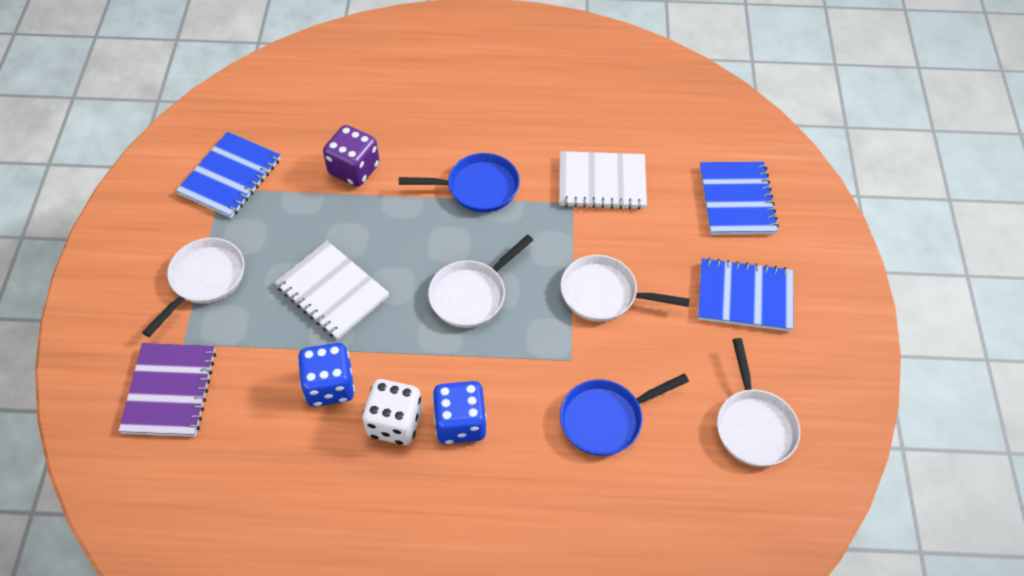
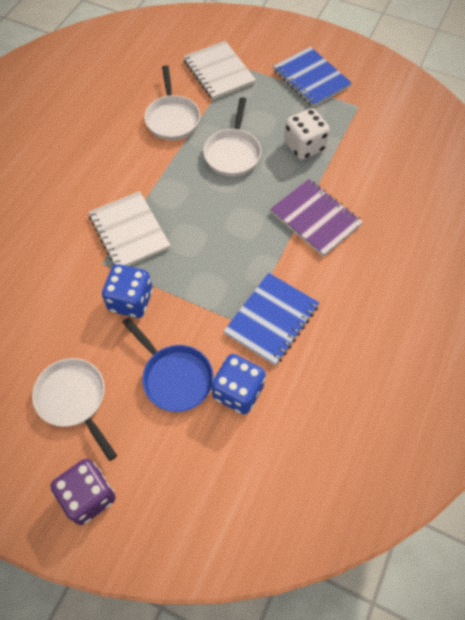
blue notebook: 3 -> 2
blue pan: 2 -> 1
white pan: 4 -> 3

